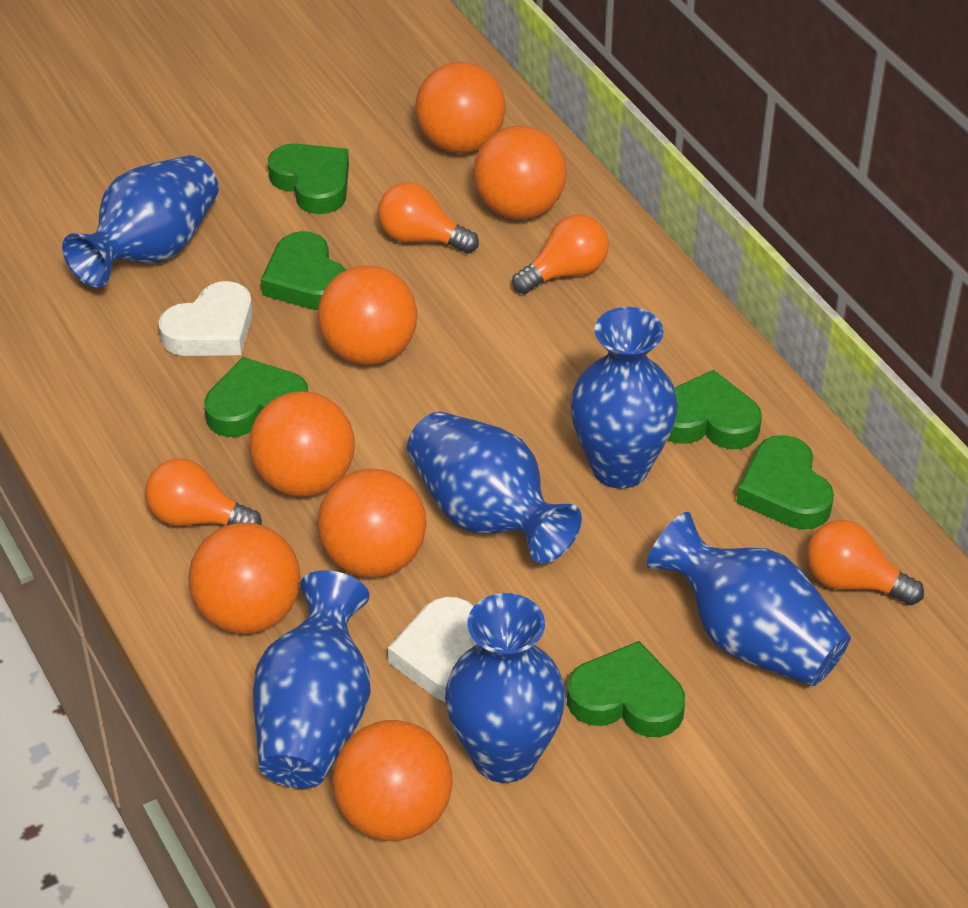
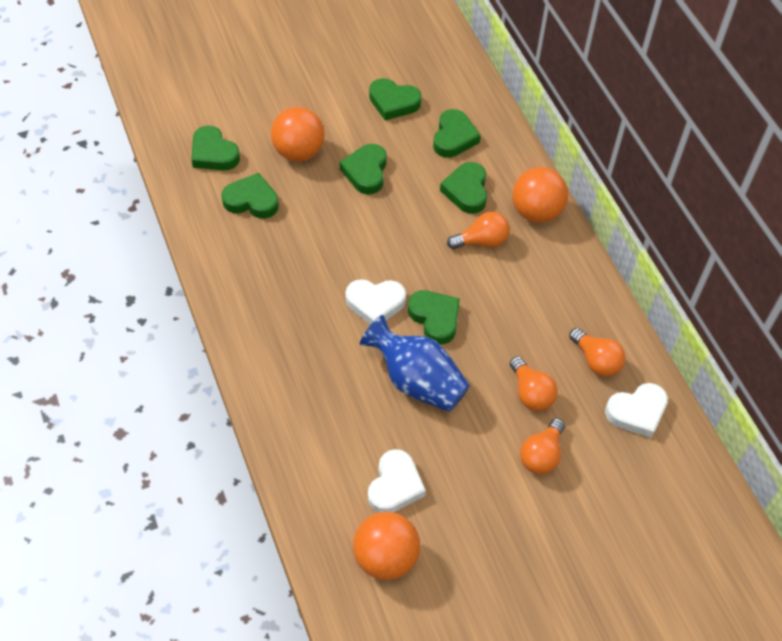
blue vase: 6 -> 1
green heart: 6 -> 7
orange ball: 7 -> 3
white heart: 2 -> 3

